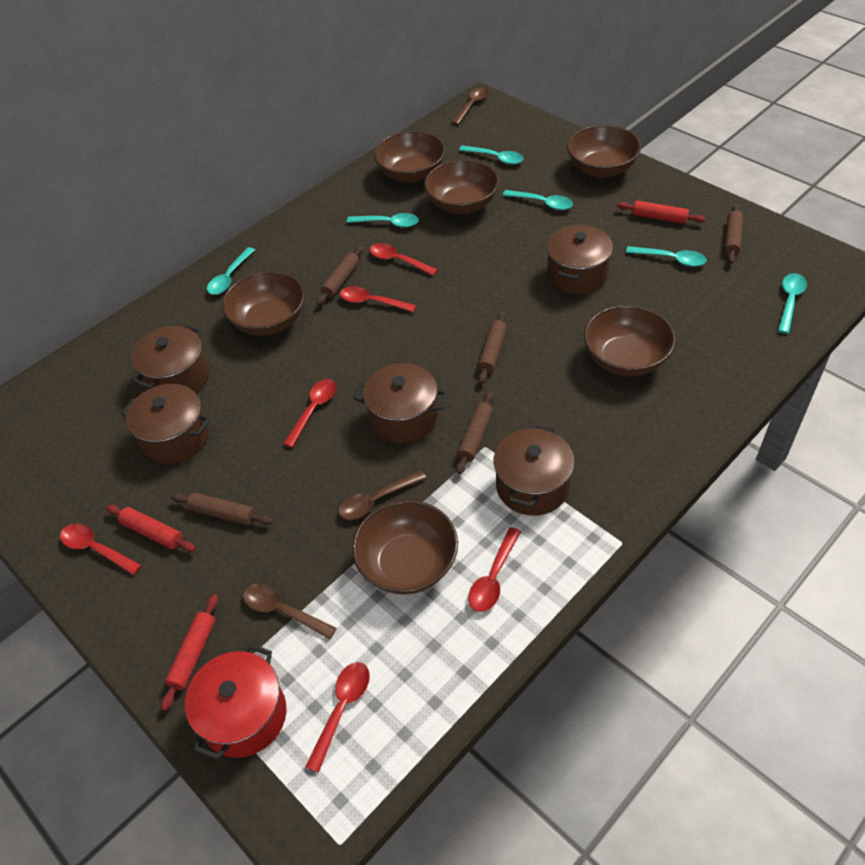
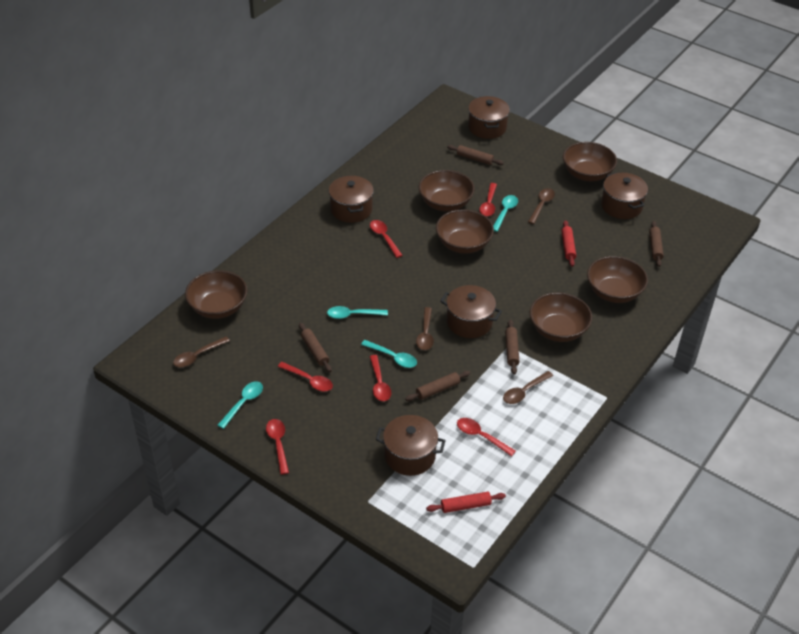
brown spoon: 3 -> 4
red pot: 1 -> 0
red rolling pin: 3 -> 2
turquoise spoon: 6 -> 4

